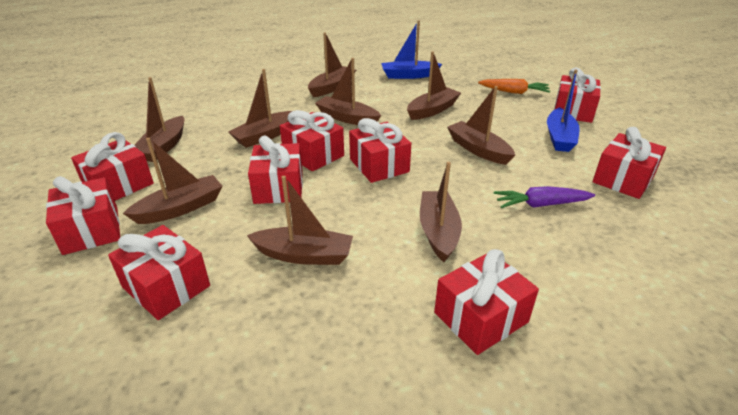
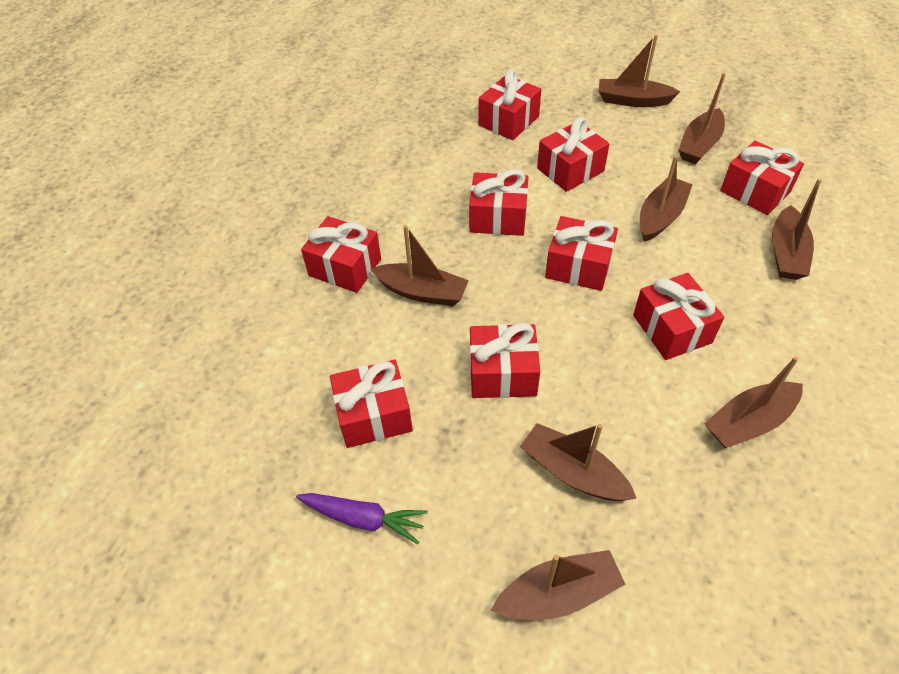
blue boat: 2 -> 0
brown boat: 9 -> 8
orange carrot: 1 -> 0

